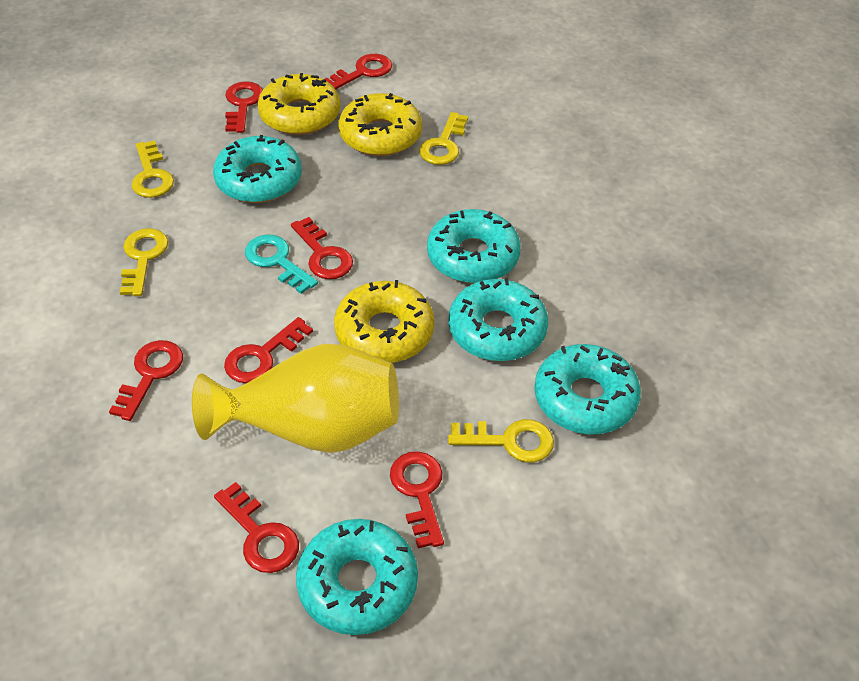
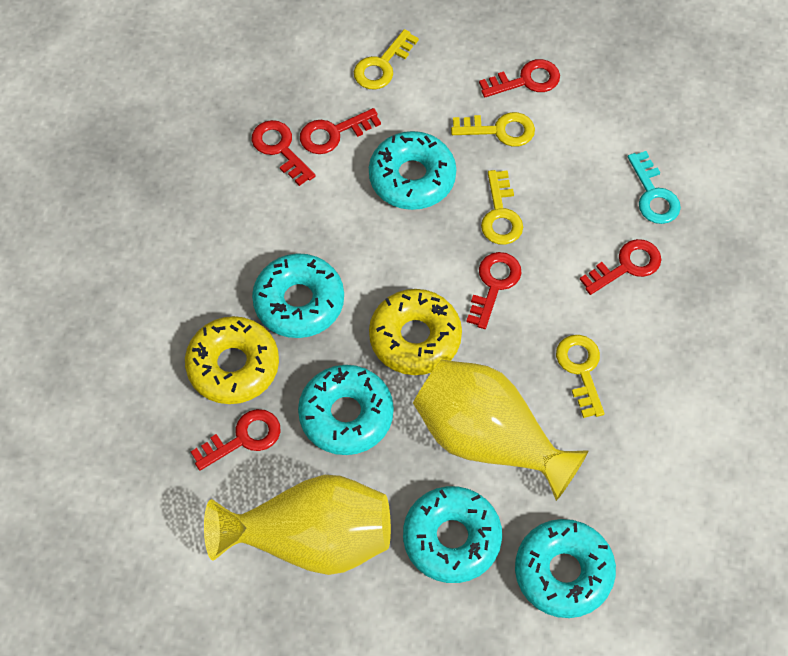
red key: 7 -> 6
yellow donut: 3 -> 2
yellow vase: 1 -> 2

